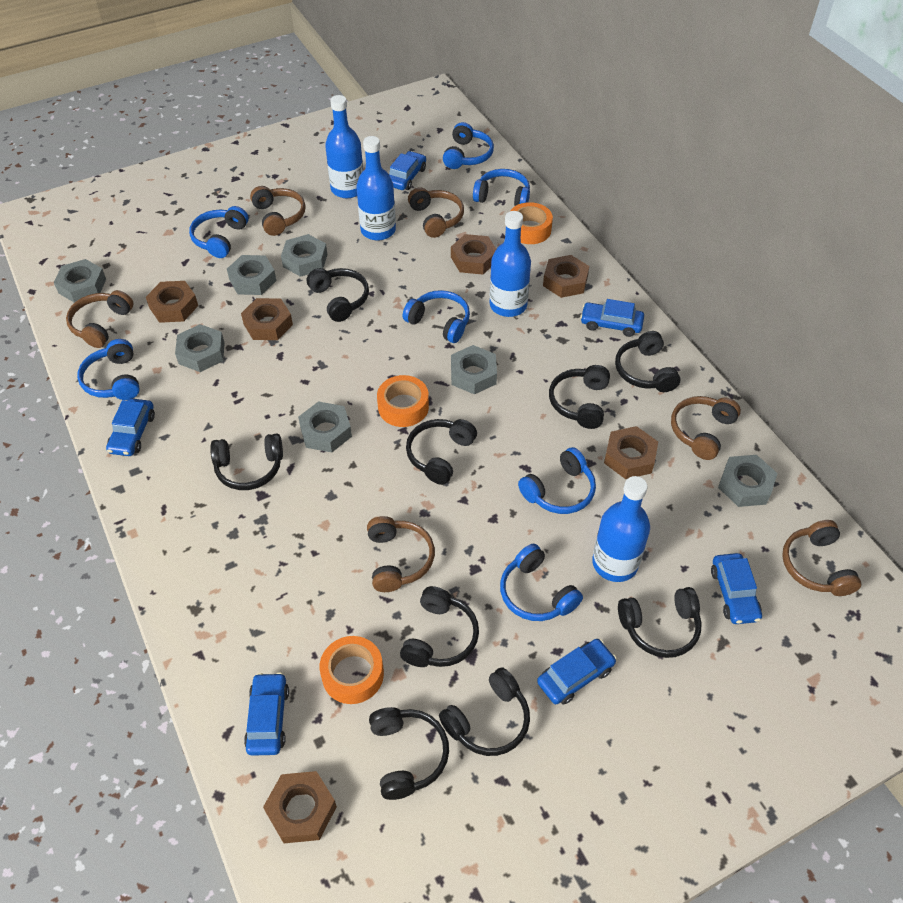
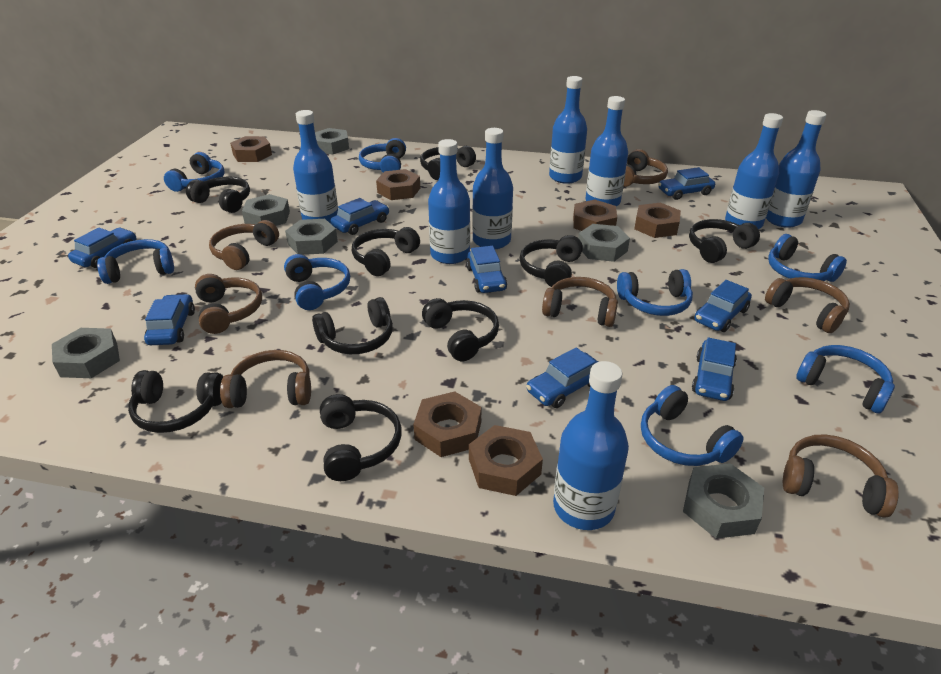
blue bottle: 4 -> 8
blue car: 6 -> 8
blue headphones: 7 -> 8
brown headphones: 6 -> 7
grey nut: 7 -> 6
orange tape: 3 -> 0

